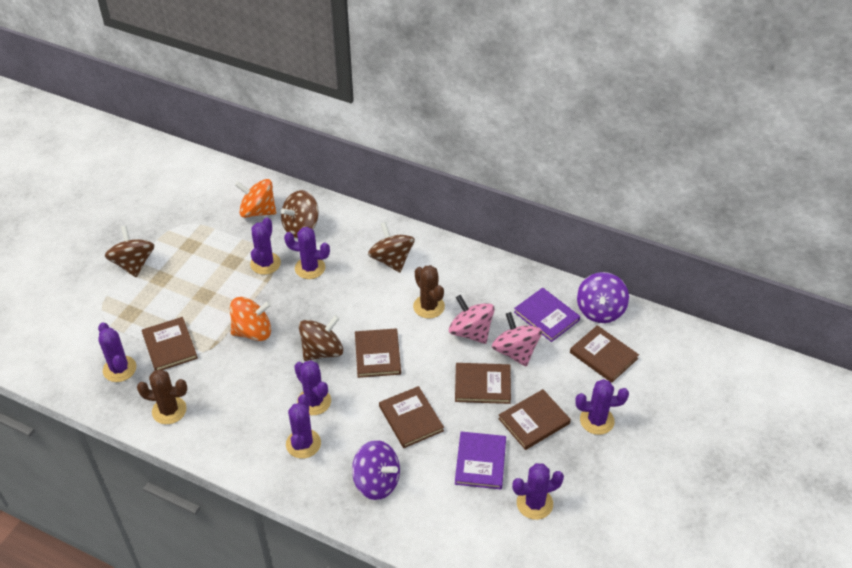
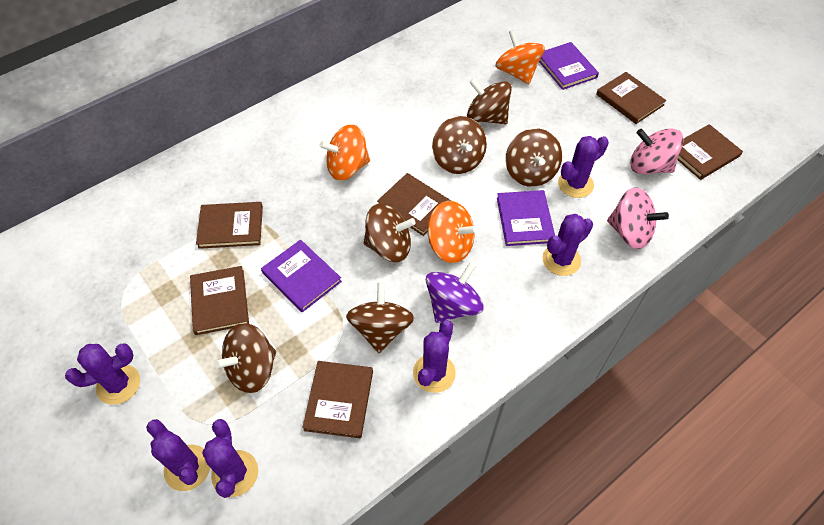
brown cactus: 2 -> 0
brown spinning top: 4 -> 6
orange spinning top: 2 -> 3
purple book: 2 -> 3
purple cactus: 7 -> 6
purple spinning top: 2 -> 1

